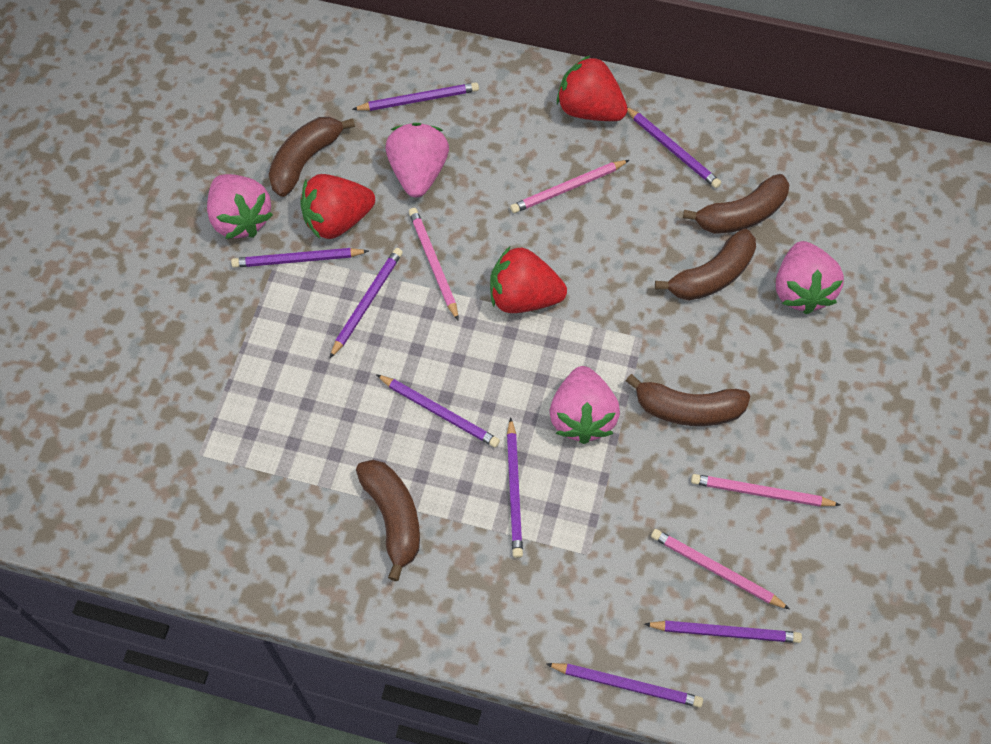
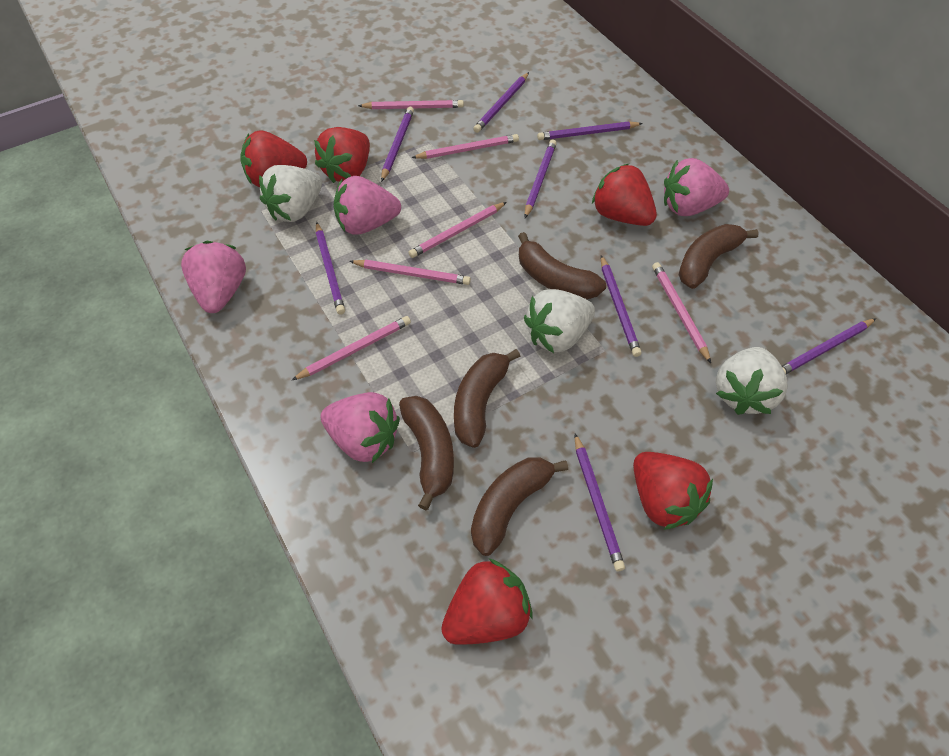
pink pencil: 4 -> 6
red strawberry: 3 -> 5
white strawberry: 0 -> 3

